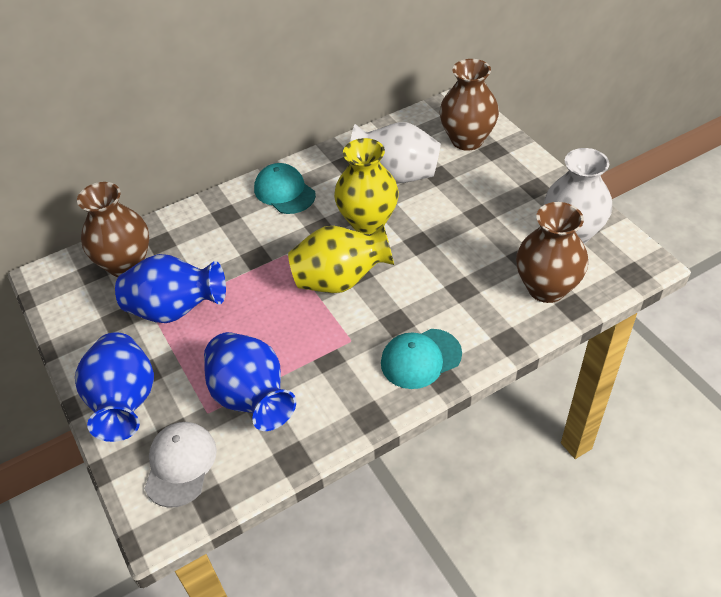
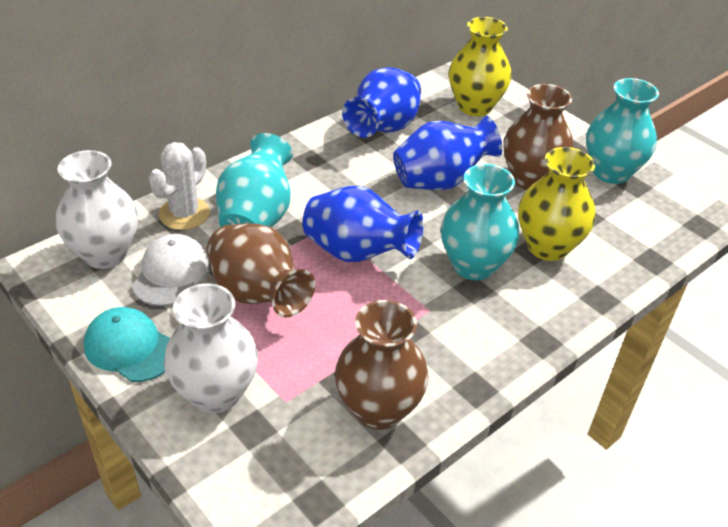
turquoise cap: 2 -> 1
turquoise vase: 0 -> 3
white cactus: 0 -> 1

